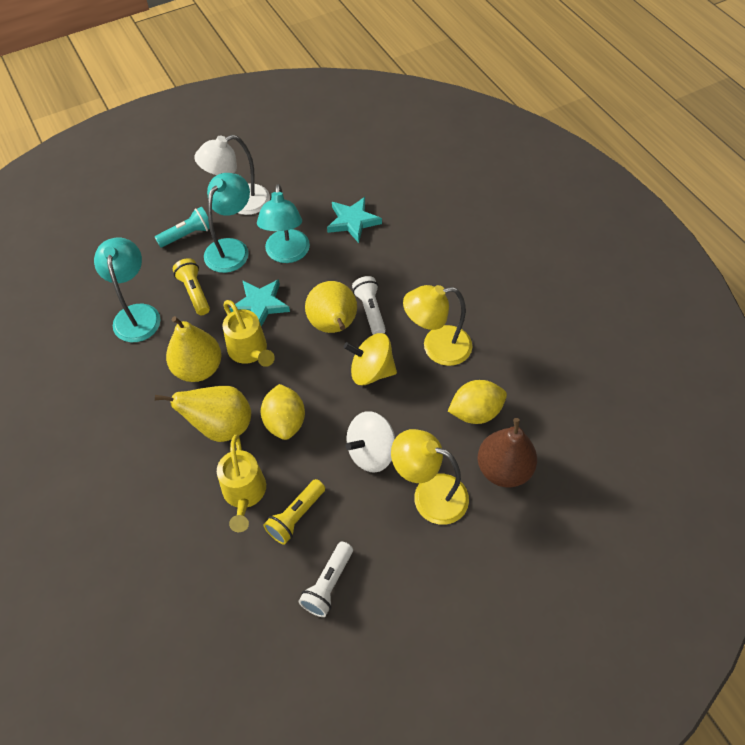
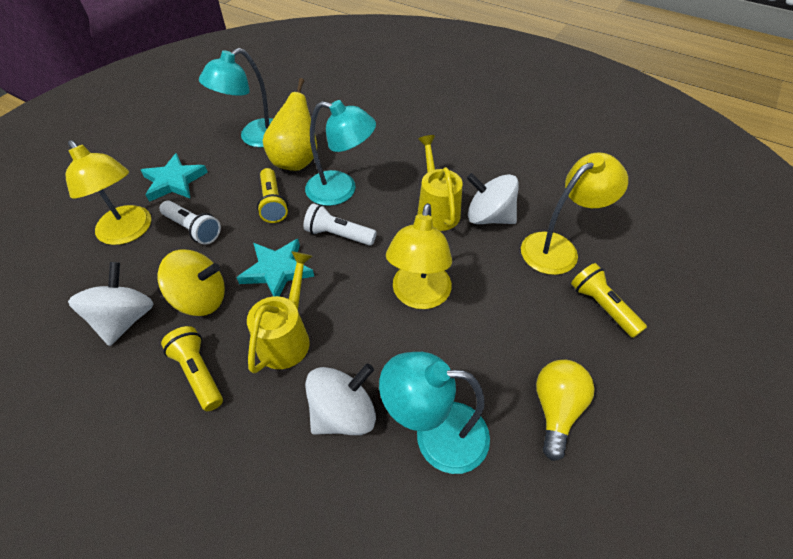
brown pear: 1 -> 0
turquoise flashlight: 1 -> 0
white lamp: 1 -> 0
white spinning top: 1 -> 3
yellow flashlight: 2 -> 3
yellow lamp: 2 -> 3
yellow lemon: 2 -> 0
yellow light bulb: 0 -> 1
yellow pear: 3 -> 1

